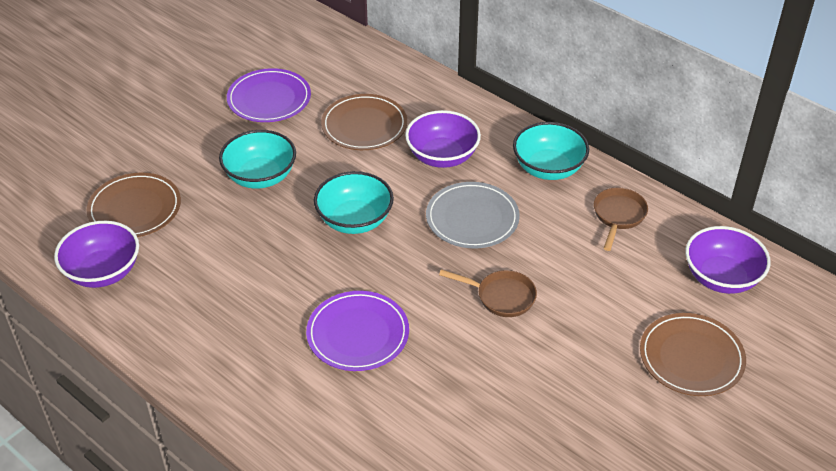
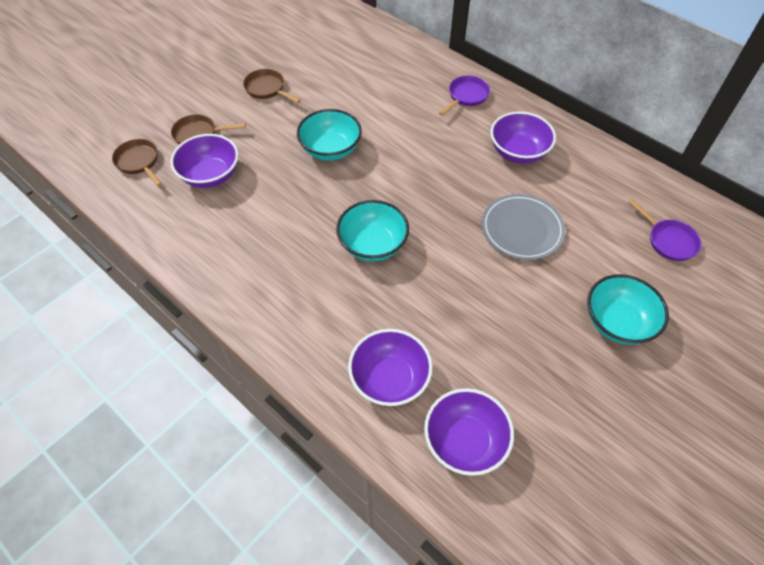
brown pan: 2 -> 3
brown plate: 3 -> 0
purple bowl: 3 -> 4
purple pan: 0 -> 2
purple plate: 2 -> 0

